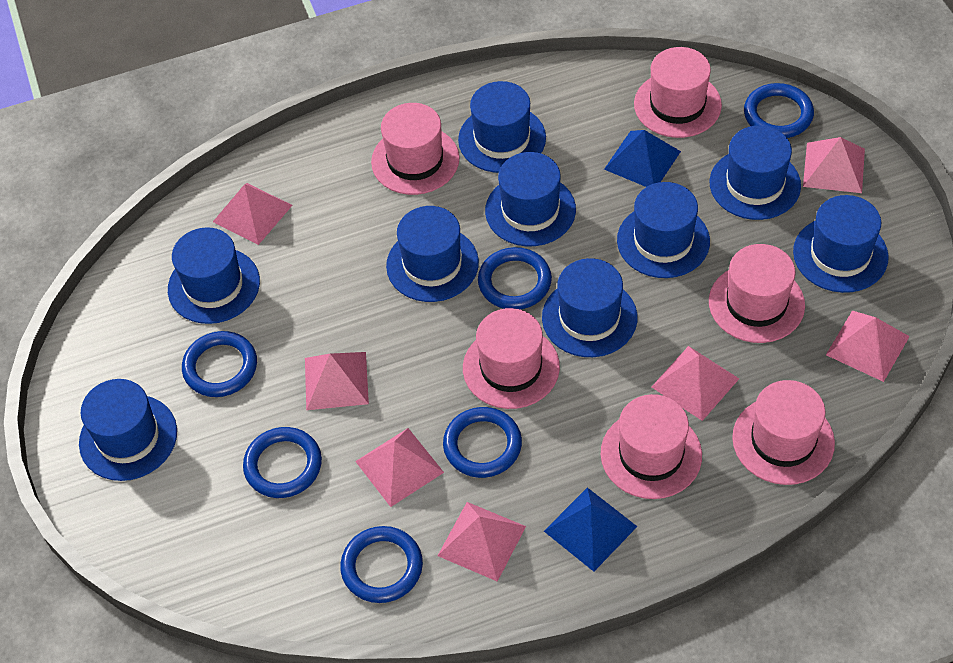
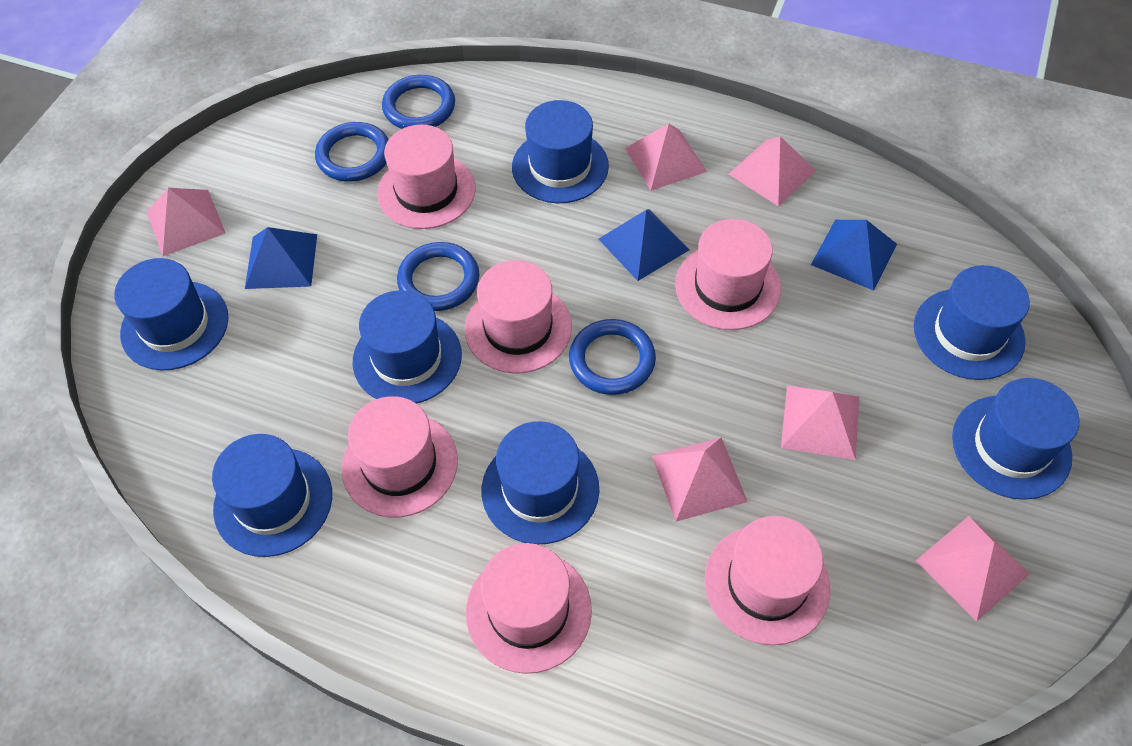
blue hat: 9 -> 7
blue pyramid: 2 -> 3
blue ring: 6 -> 4
pink pyramid: 7 -> 6

